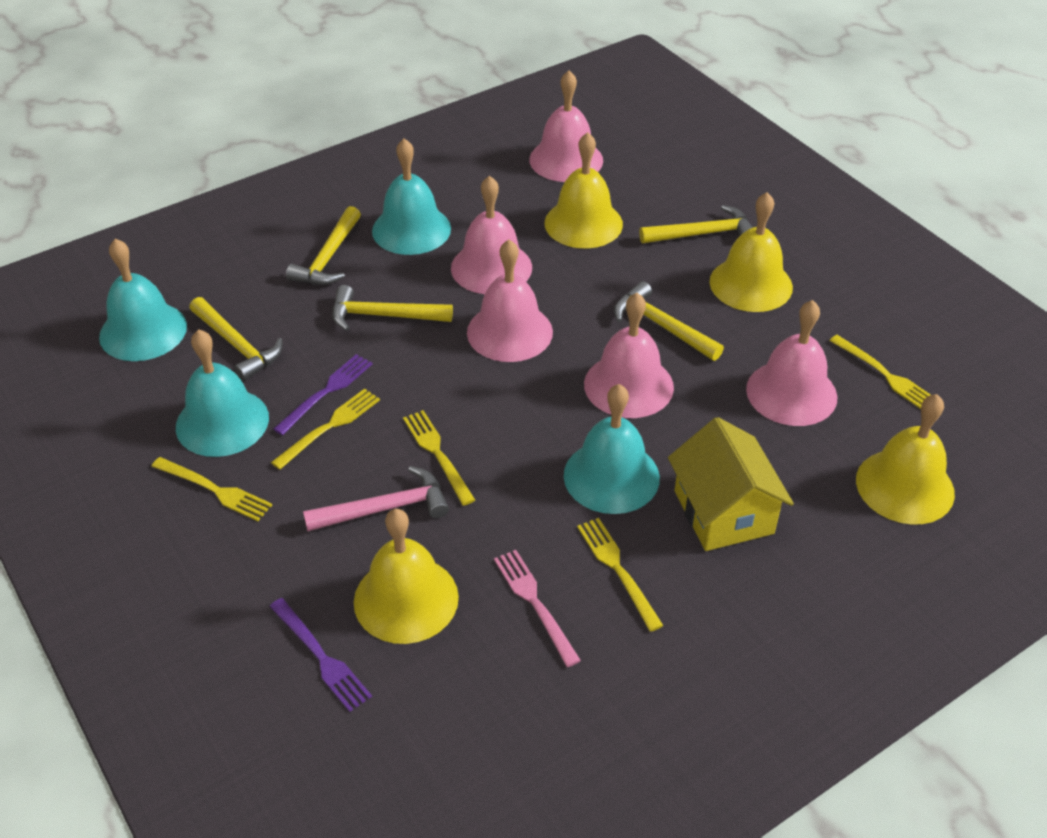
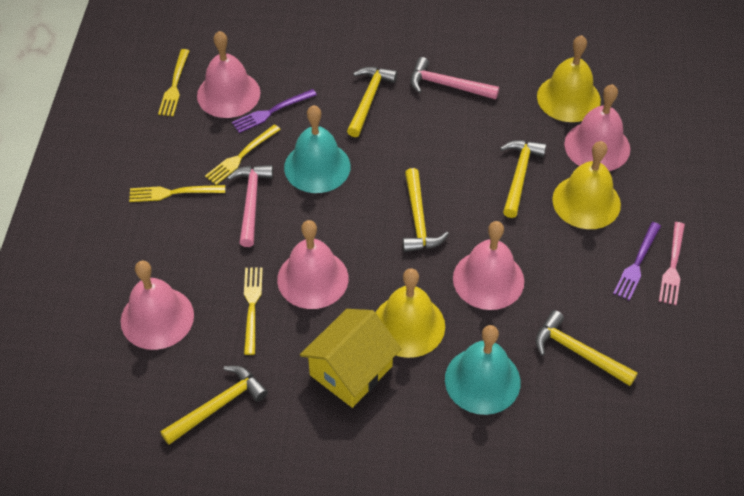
pink hammer: 1 -> 2
turquoise bell: 4 -> 2
yellow bell: 4 -> 3
yellow fork: 5 -> 4

